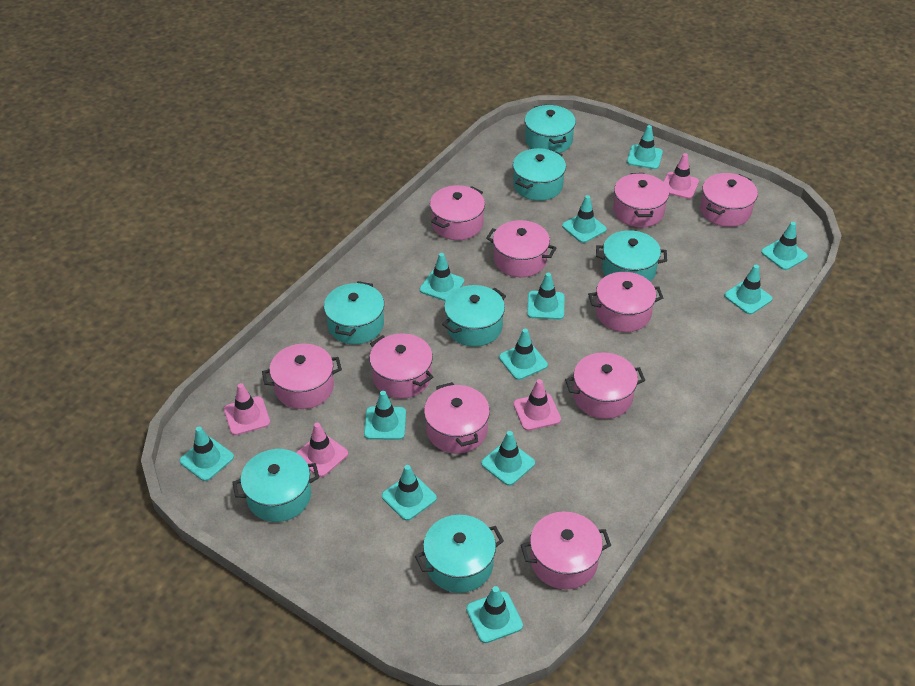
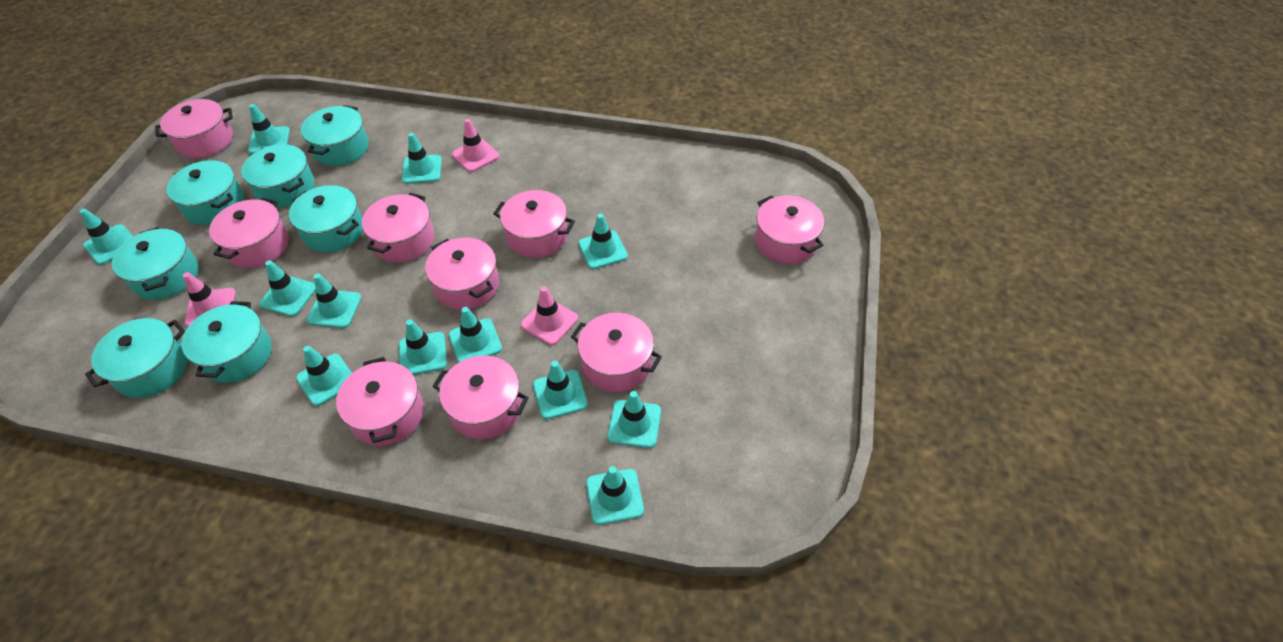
pink pot: 10 -> 9
pink traffic cone: 4 -> 3

